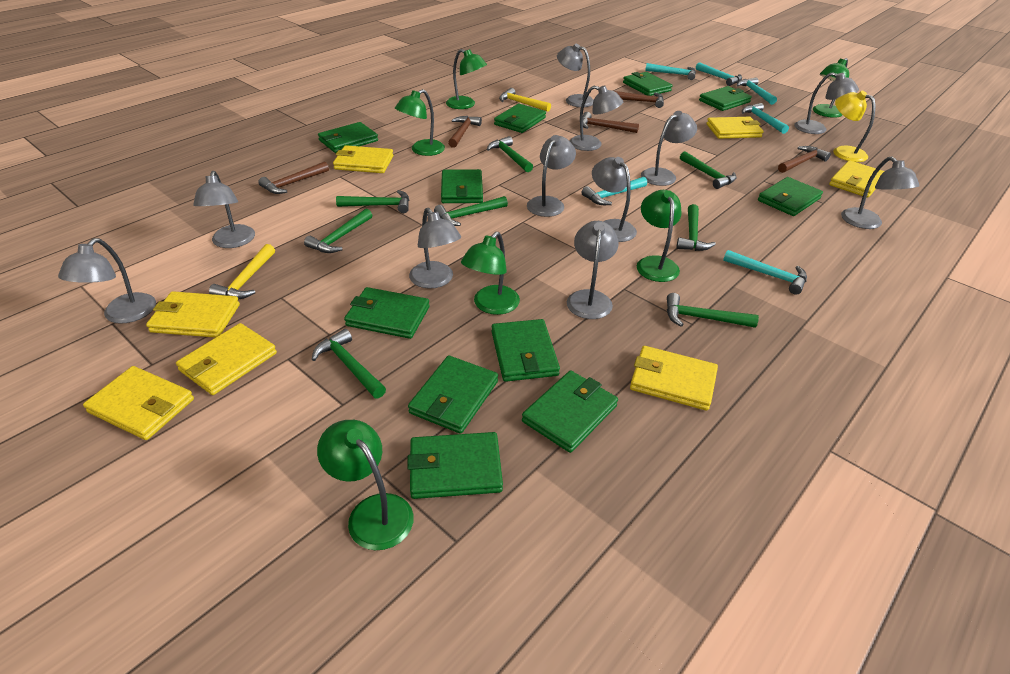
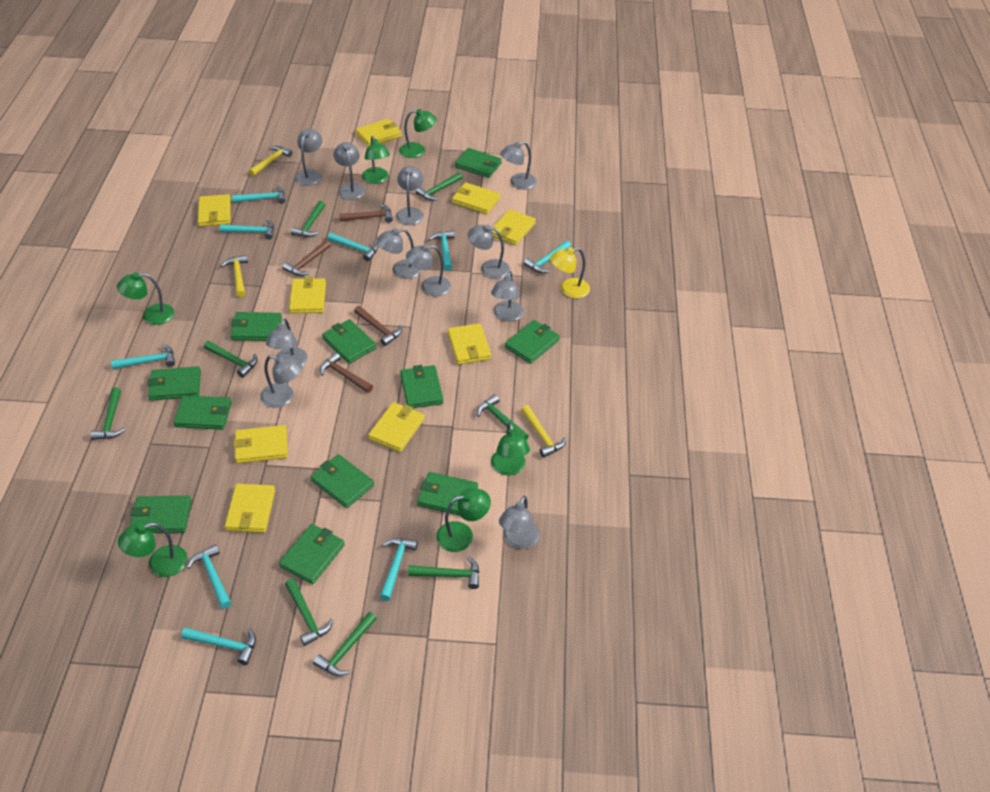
brown hammer: 5 -> 4
turquoise hammer: 6 -> 9
yellow hammer: 2 -> 3
yellow wallet: 7 -> 9

